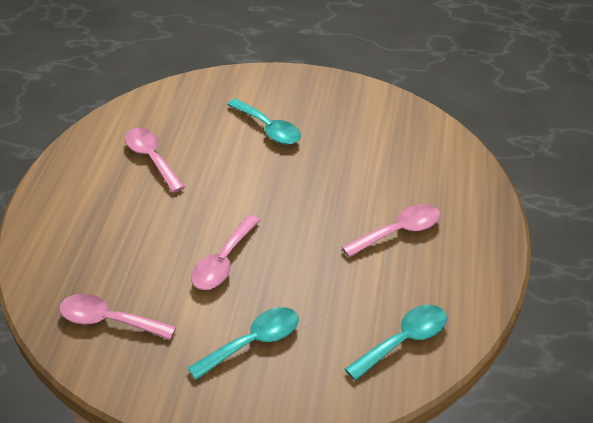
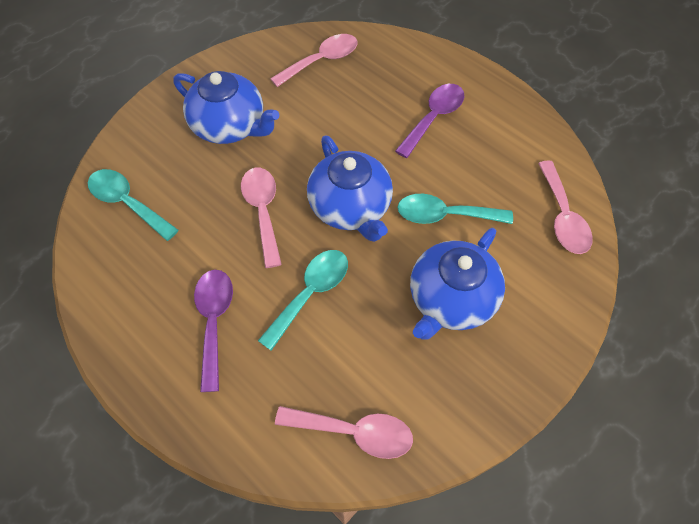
blue teapot: 0 -> 3
purple spoon: 0 -> 2

